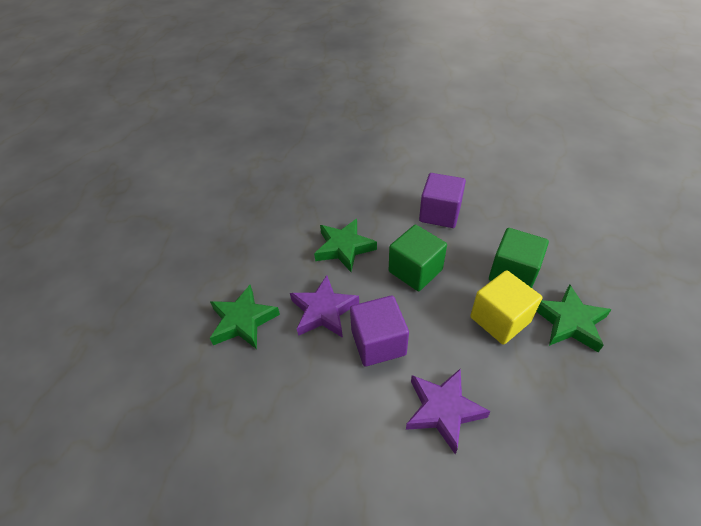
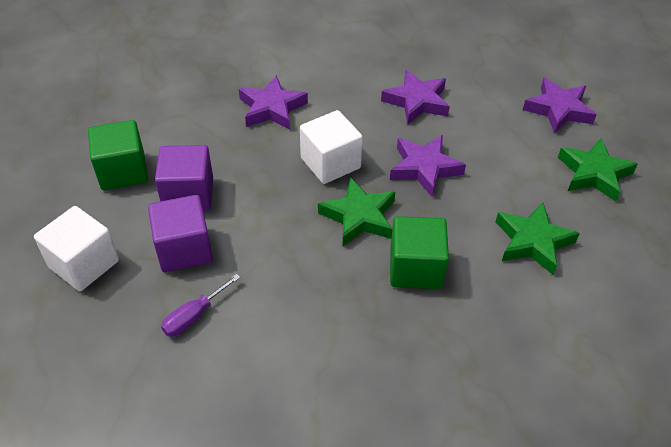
purple screwdriver: 0 -> 1
purple star: 2 -> 4
white cube: 0 -> 2
yellow cube: 1 -> 0

